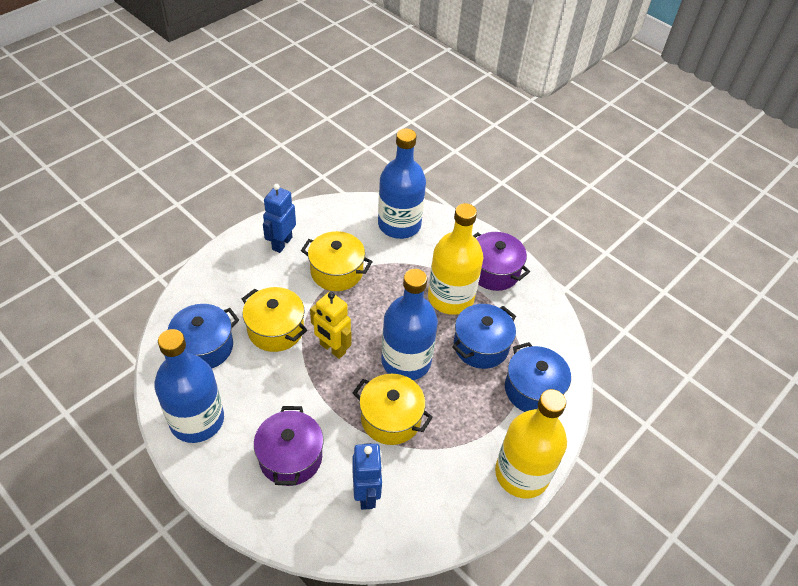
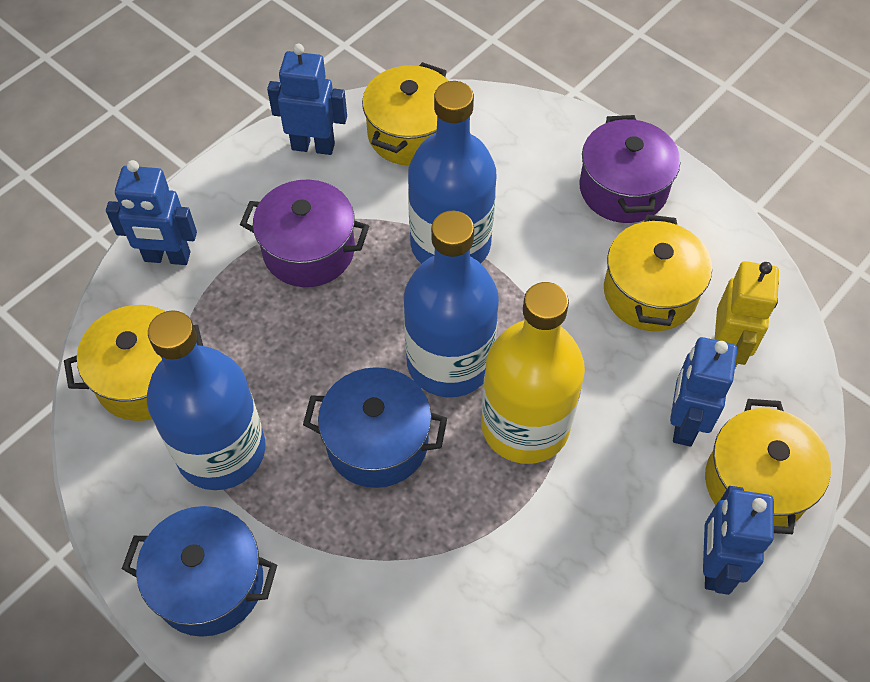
blue pot: 3 -> 2
blue robot: 2 -> 4
yellow bottle: 2 -> 1
yellow pot: 3 -> 4

